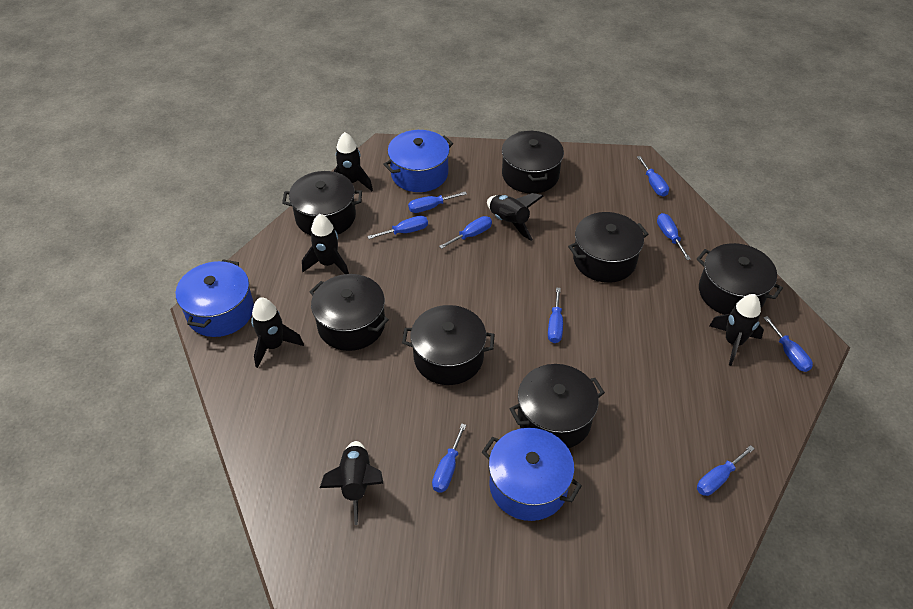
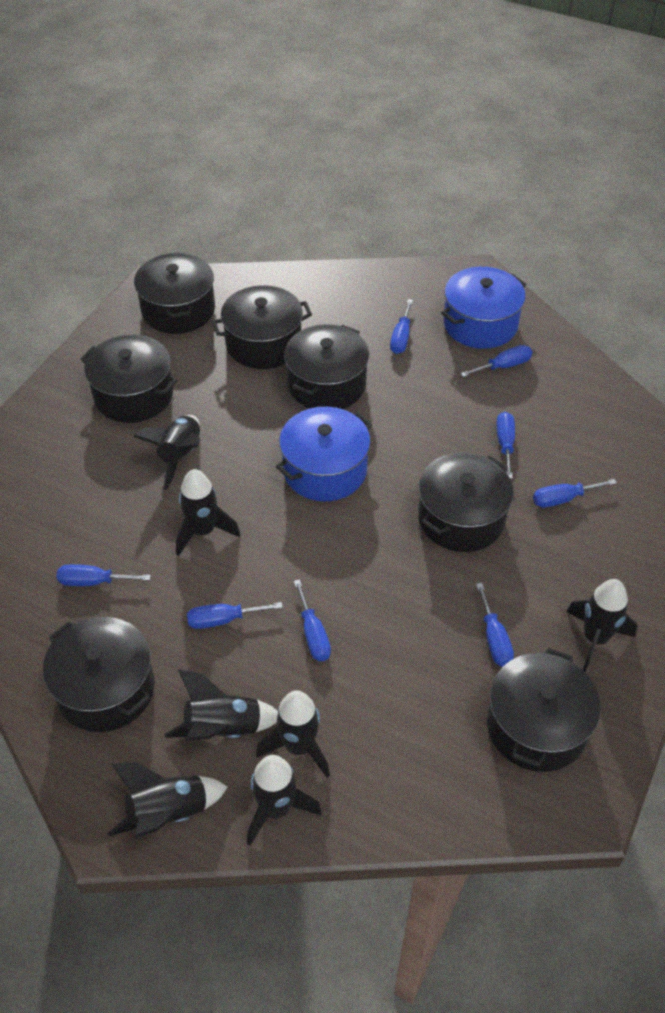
black rocket: 6 -> 7
blue pot: 3 -> 2
blue screwdriver: 9 -> 8

